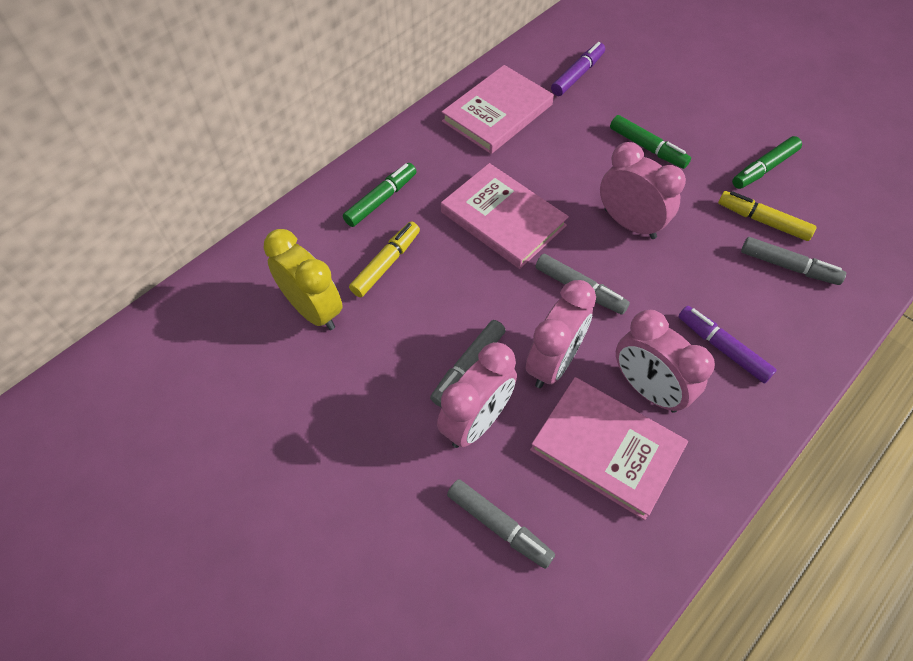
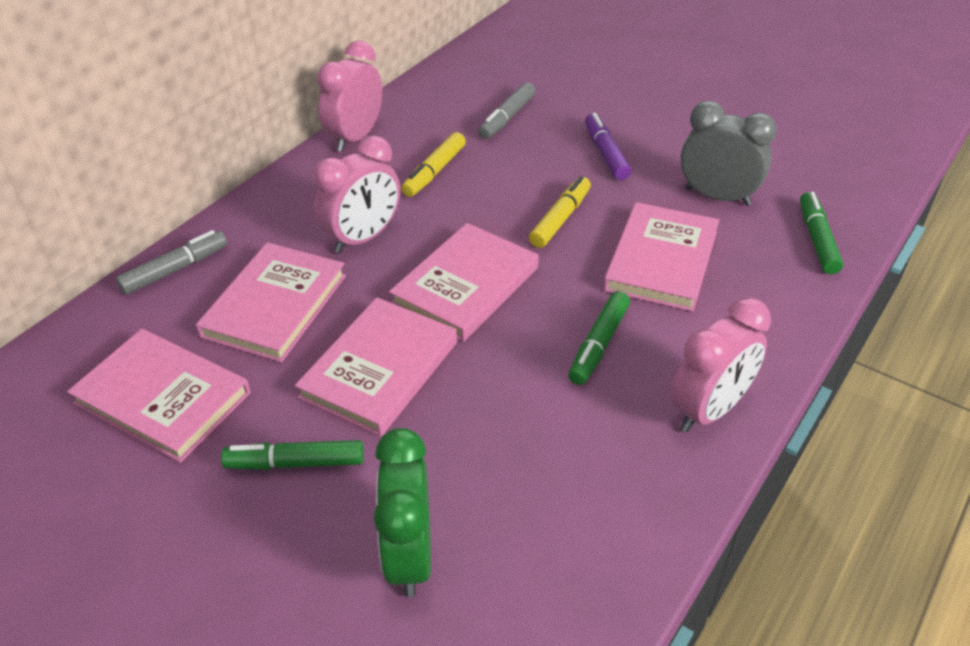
green clock: 0 -> 1
grey clock: 0 -> 1
grey marker: 4 -> 2
pink book: 3 -> 5
pink clock: 4 -> 3
purple marker: 2 -> 1
yellow clock: 1 -> 0

